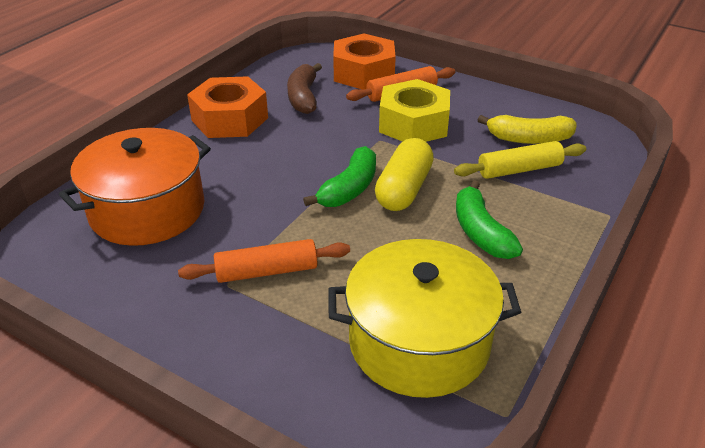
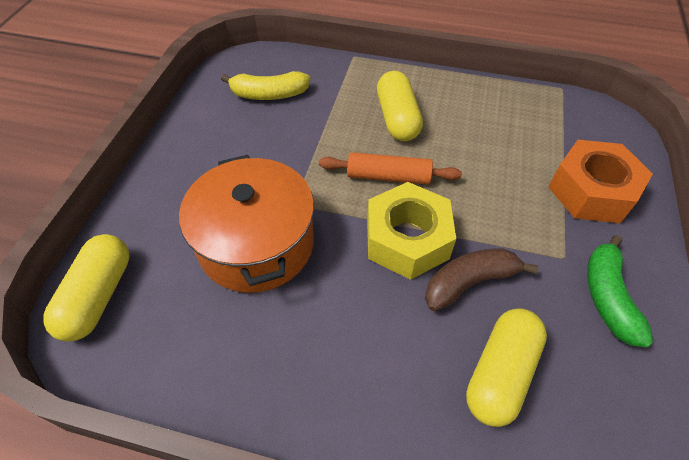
green banana: 2 -> 1
orange nut: 2 -> 1
orange rolling pin: 2 -> 1
yellow capsule: 1 -> 3
yellow pot: 1 -> 0
yellow rolling pin: 1 -> 0

